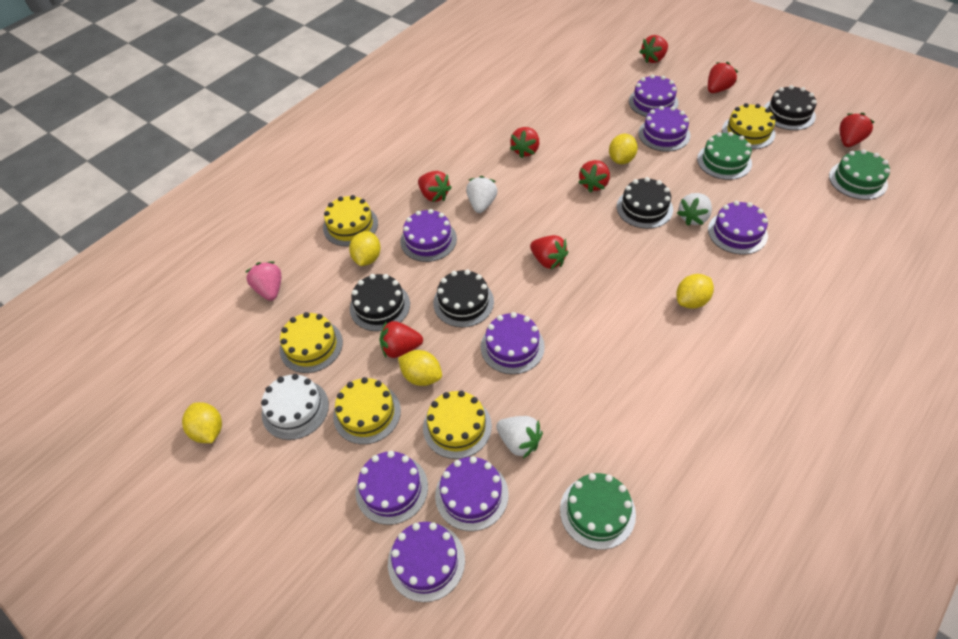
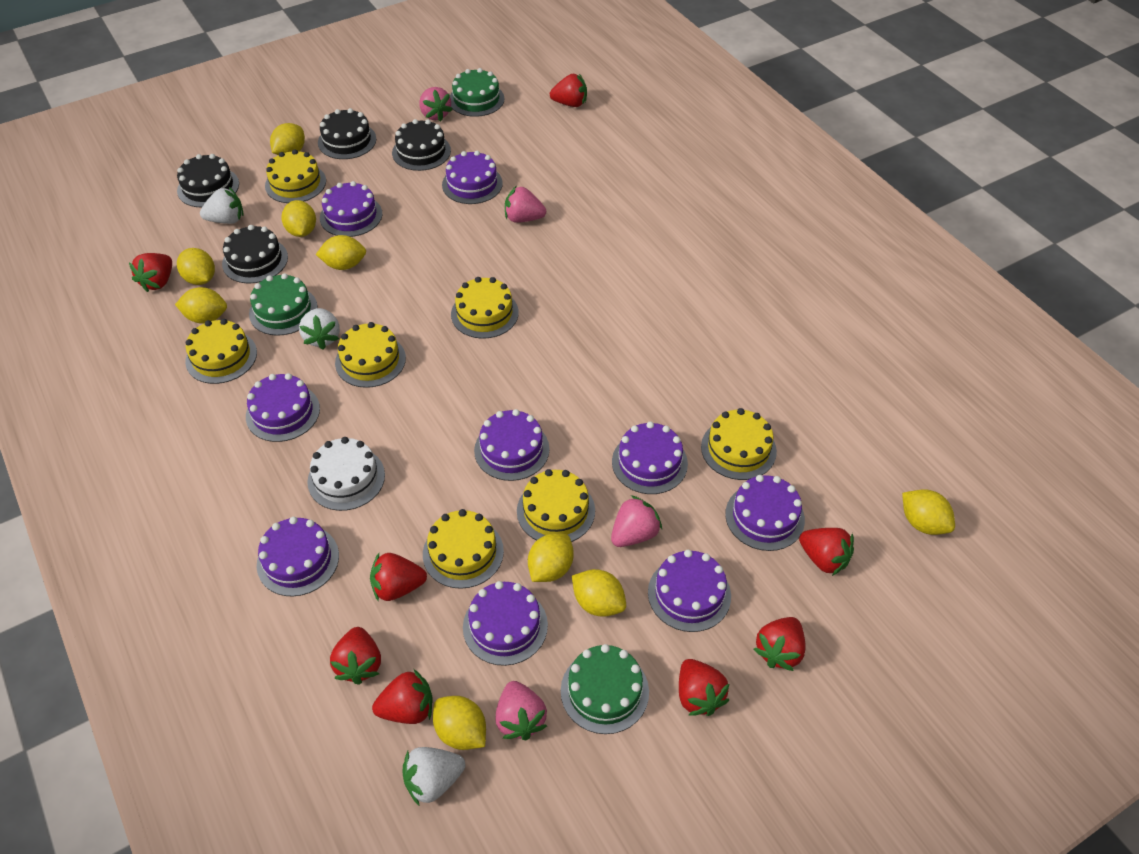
pink strawberry: 1 -> 4
purple cake: 8 -> 9
yellow cake: 5 -> 7
yellow lemon: 5 -> 9

